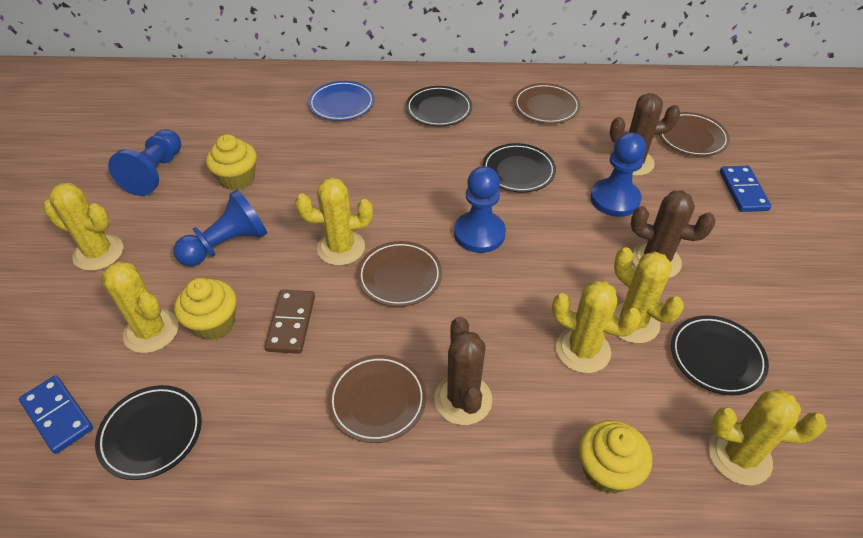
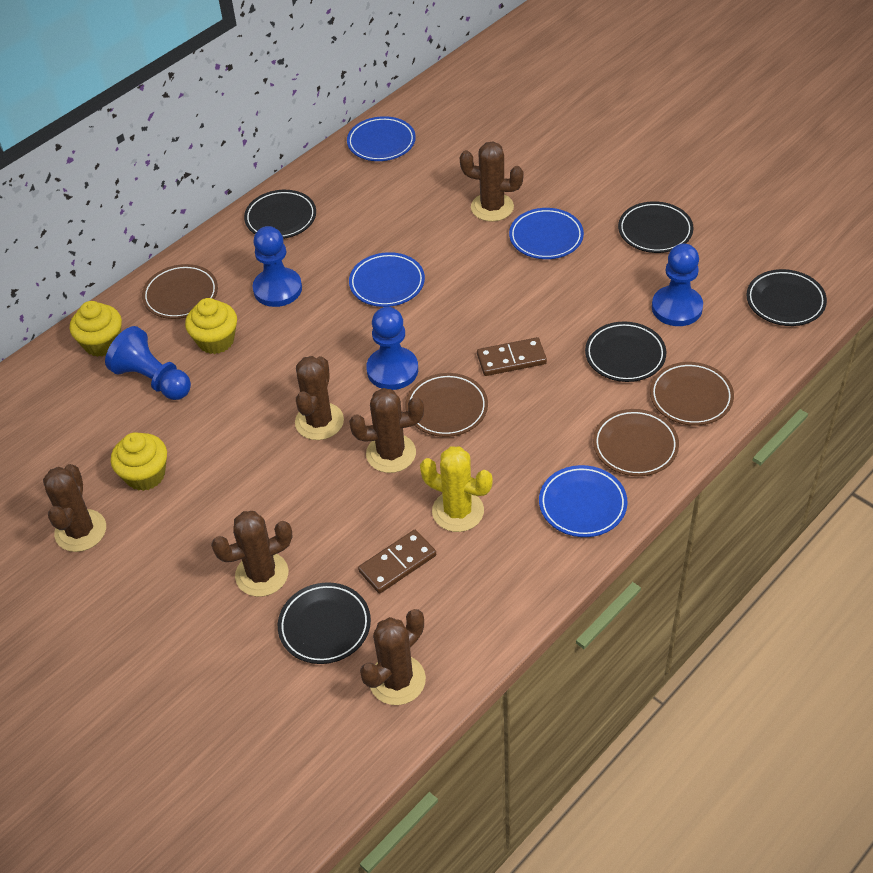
black plate: 4 -> 5
blue domino: 2 -> 0
blue plate: 1 -> 4
brown cactus: 3 -> 6
brown domino: 1 -> 2
yellow cactus: 6 -> 1

